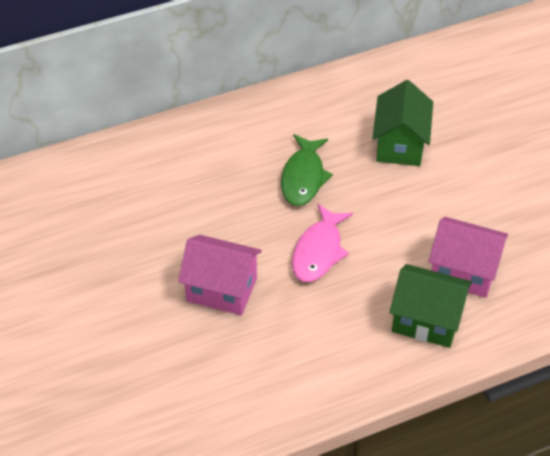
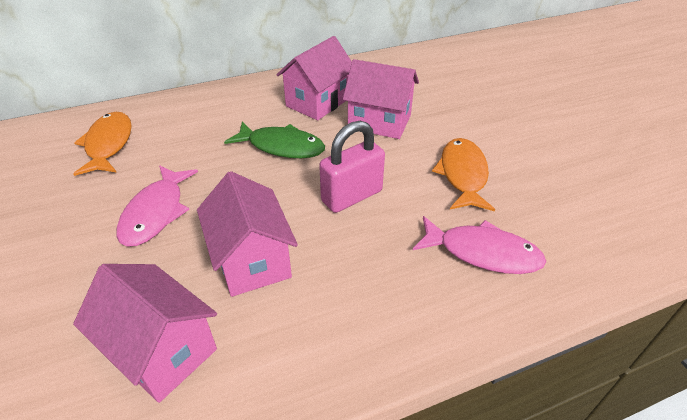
green house: 2 -> 0
orange fish: 0 -> 2
pink fish: 1 -> 2
pink house: 2 -> 4
pink padlock: 0 -> 1

